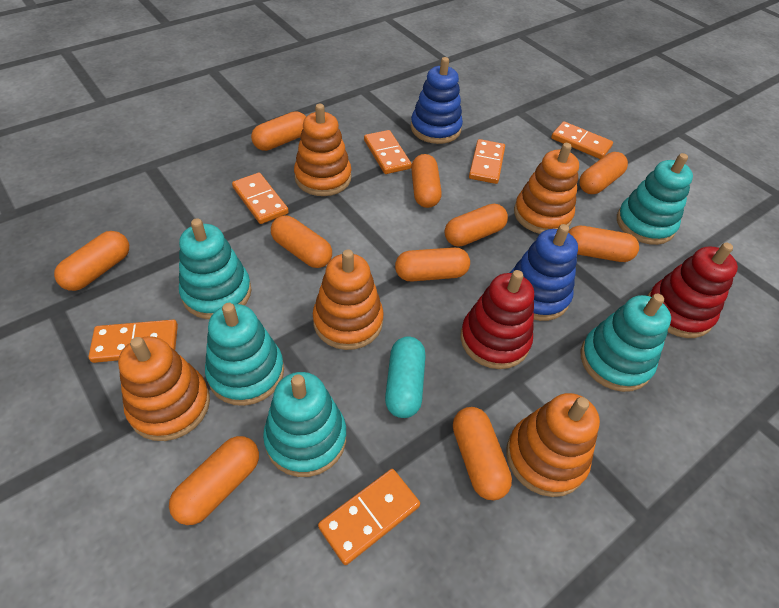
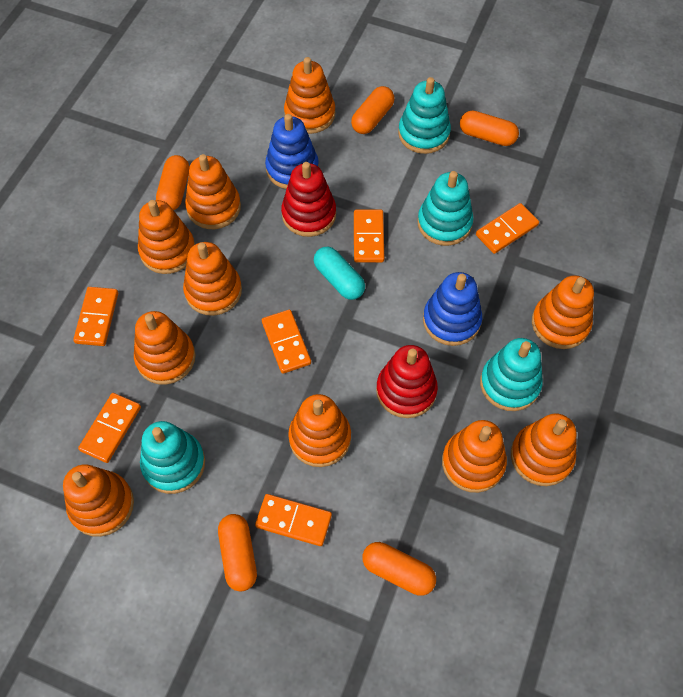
orange capsule: 10 -> 5
orange stacking toy: 5 -> 10
turquoise stacking toy: 5 -> 4

